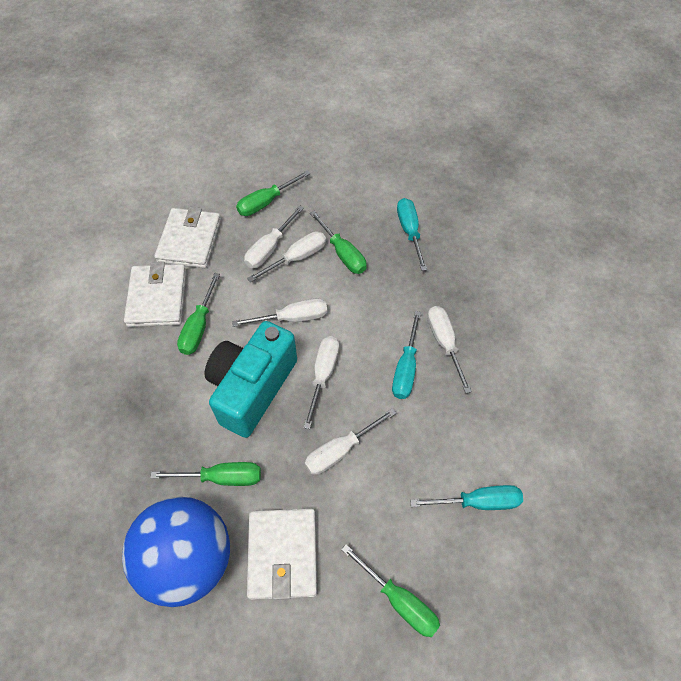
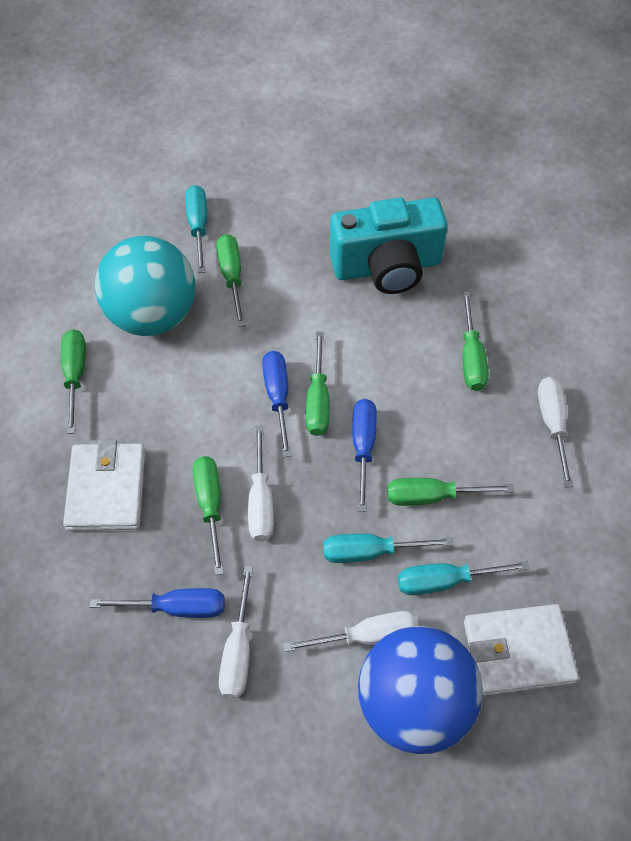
blue screwdriver: 0 -> 3
green screwdriver: 5 -> 6
turquoise ball: 0 -> 1
white screwdriver: 6 -> 4
white wallet: 3 -> 2

